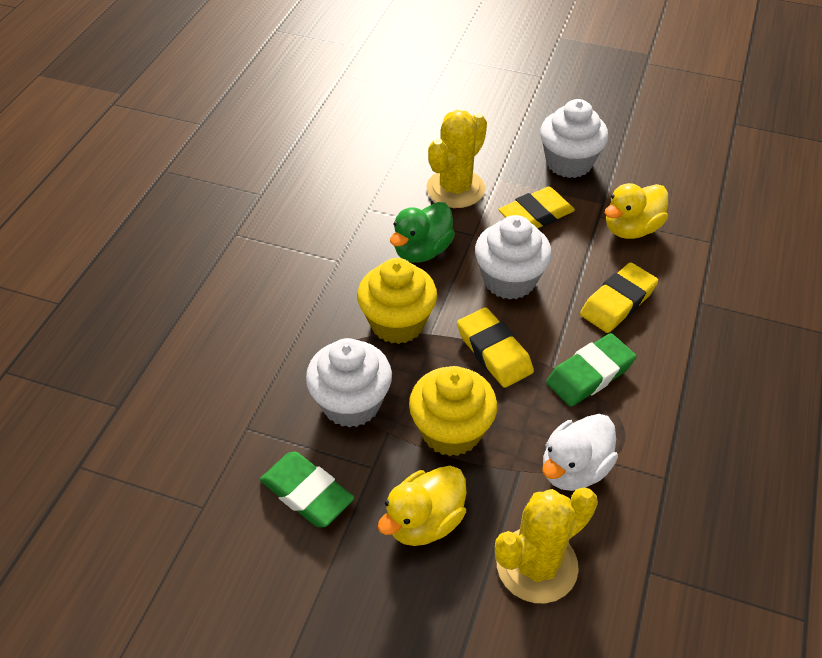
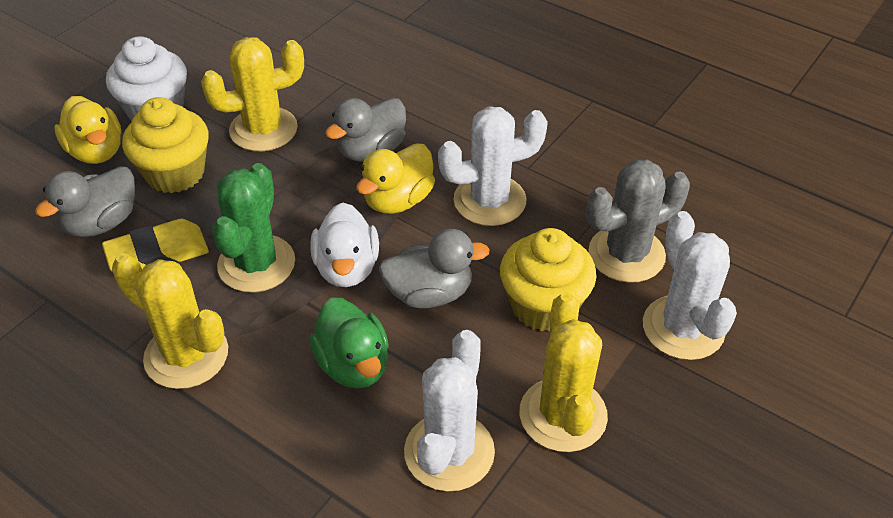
green cactus: 0 -> 1
green eraser: 2 -> 0
grey cactus: 0 -> 1
grey duck: 0 -> 3
white cactus: 0 -> 3
white cupcake: 3 -> 1
yellow cactus: 2 -> 3
yellow eraser: 3 -> 1

